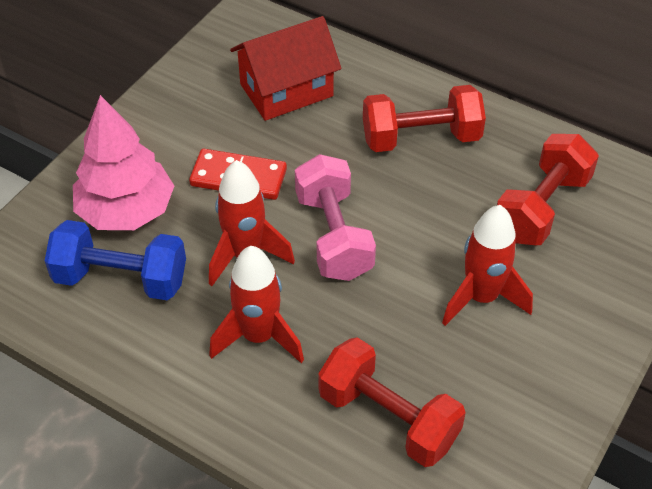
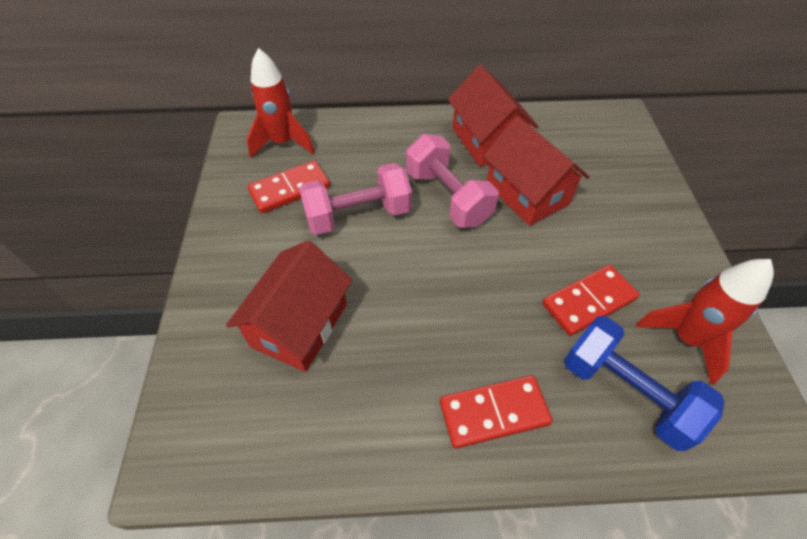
pink dumbbell: 1 -> 2
pink tree: 1 -> 0
red domino: 1 -> 3
red dumbbell: 3 -> 0
red house: 1 -> 3
red rocket: 3 -> 2

